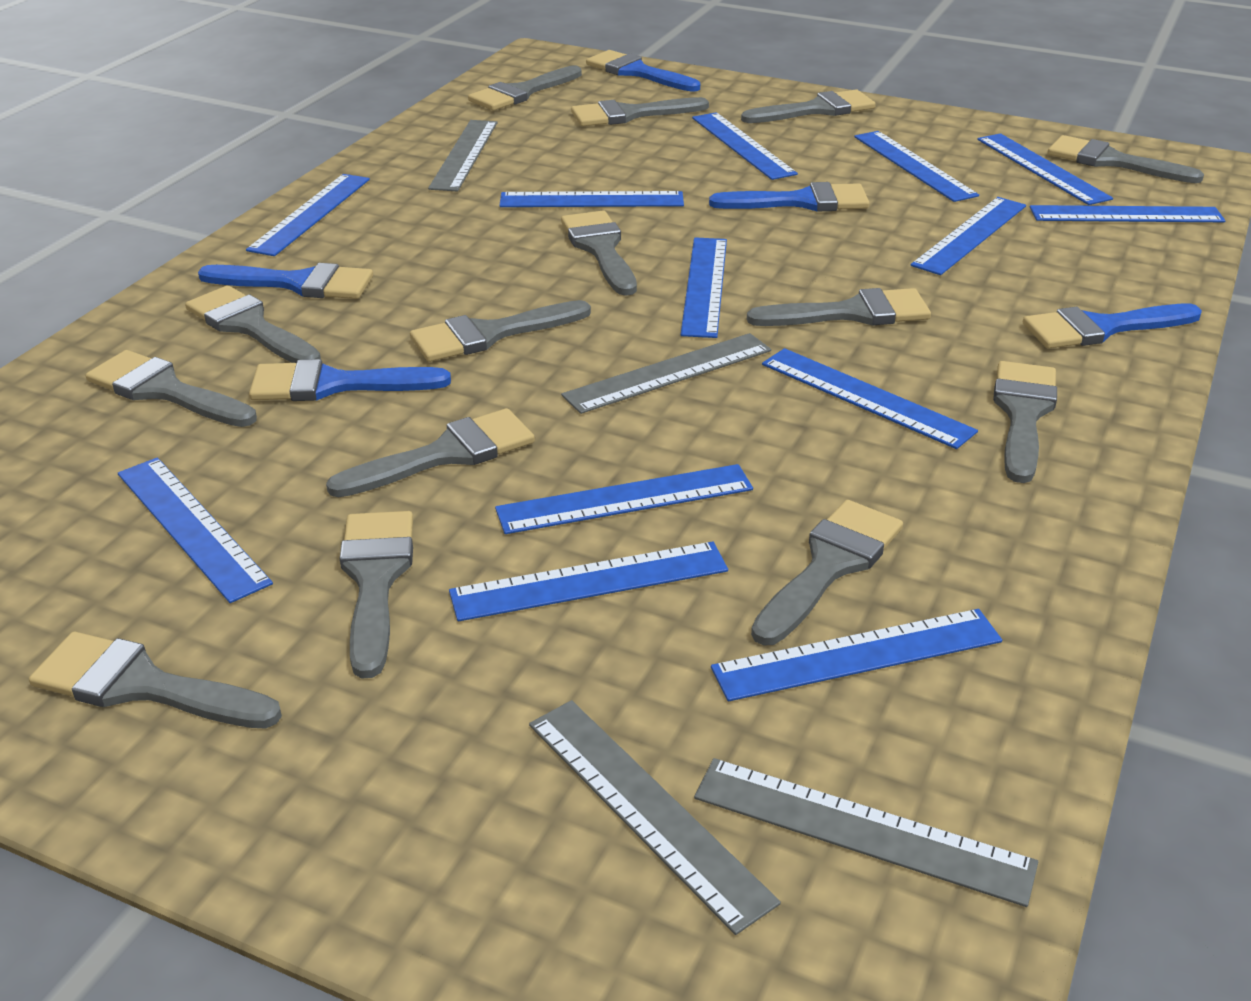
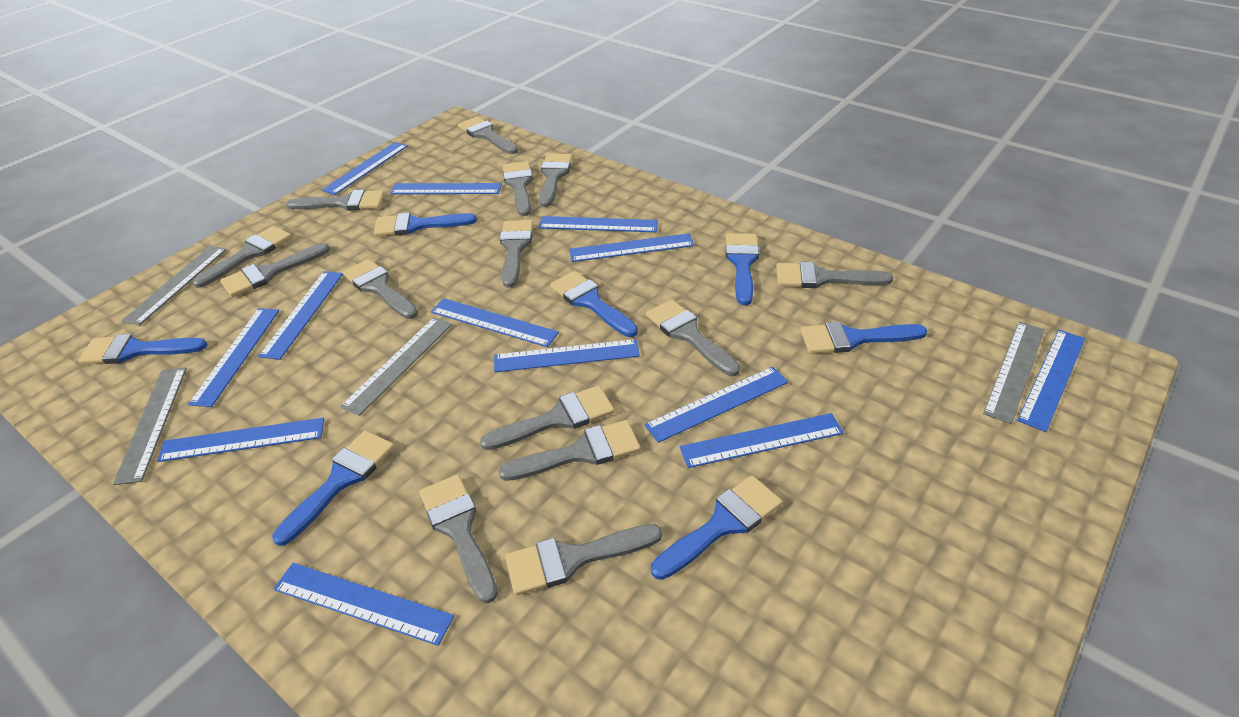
blue brush: 5 -> 7

